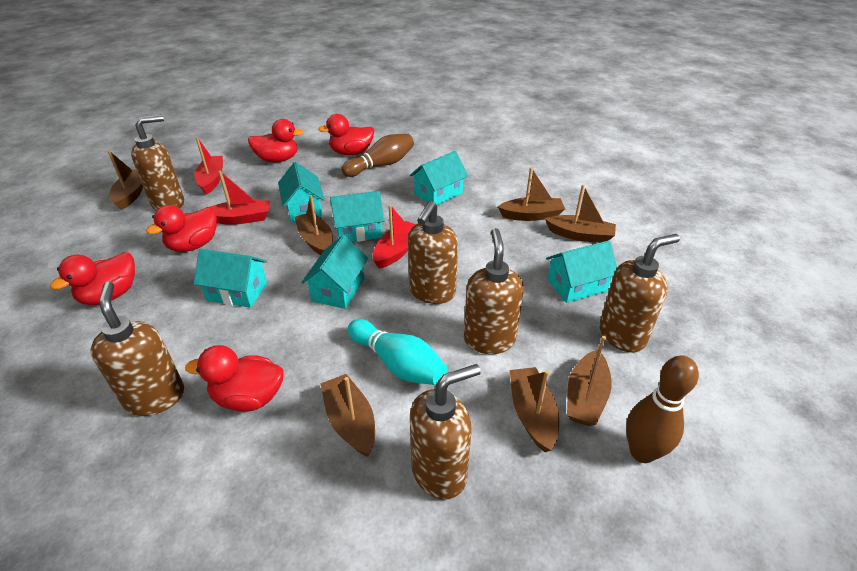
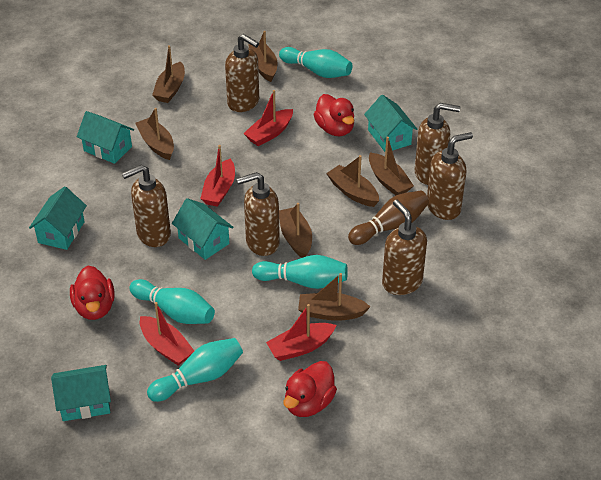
brown bowling pin: 2 -> 1
red boat: 3 -> 4
red duck: 5 -> 3
turquoise bowling pin: 1 -> 4
turquoise house: 6 -> 5

